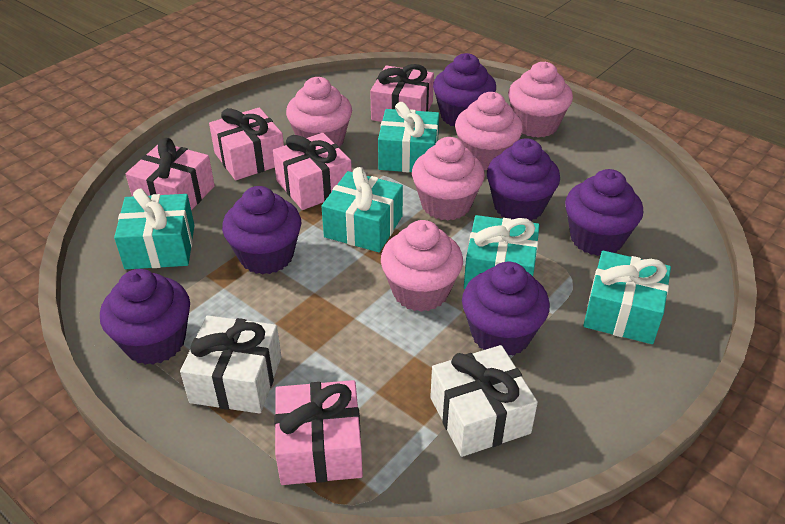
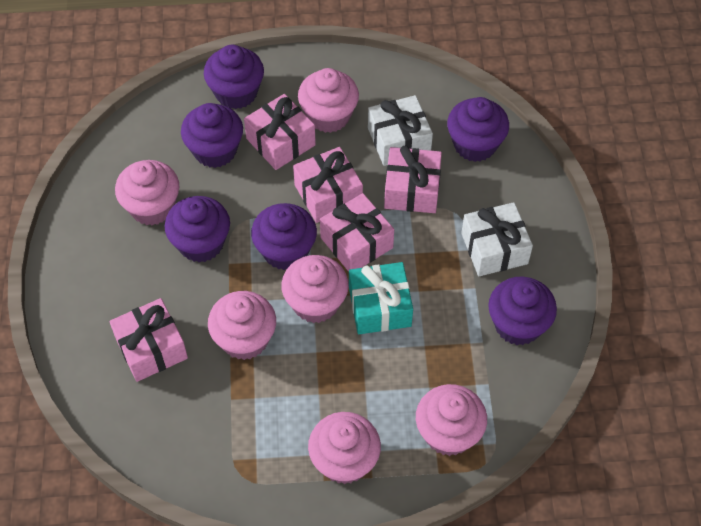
pink cupcake: 5 -> 6
turquoise gift: 5 -> 1

